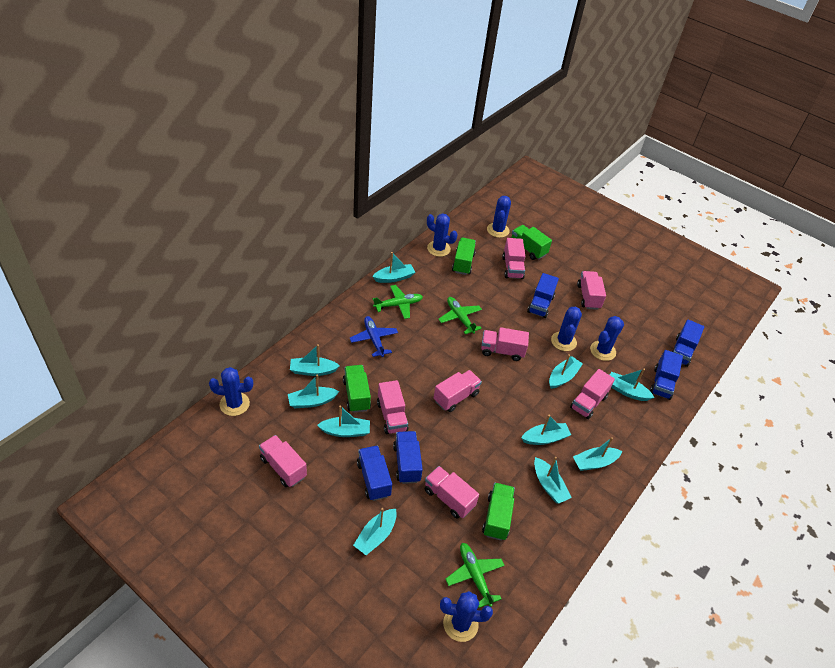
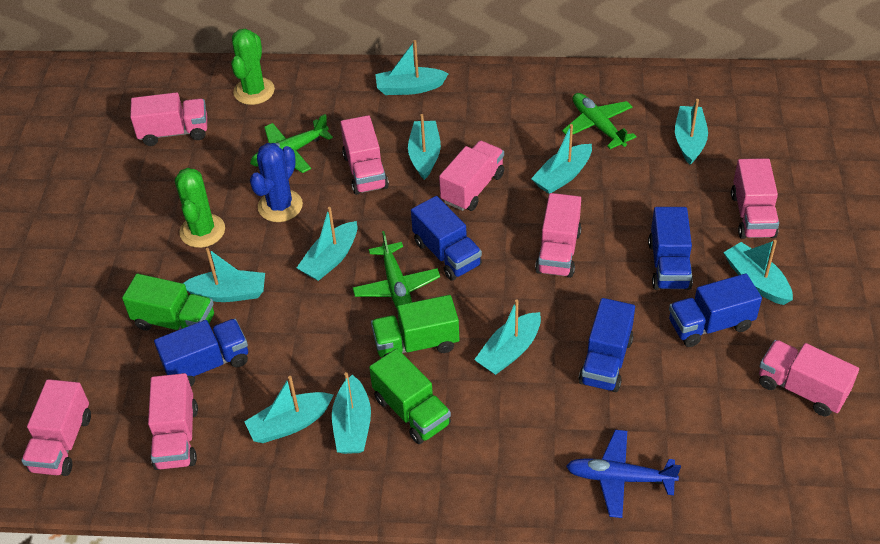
blue cactus: 6 -> 1
green cactus: 0 -> 2
green truck: 4 -> 3

